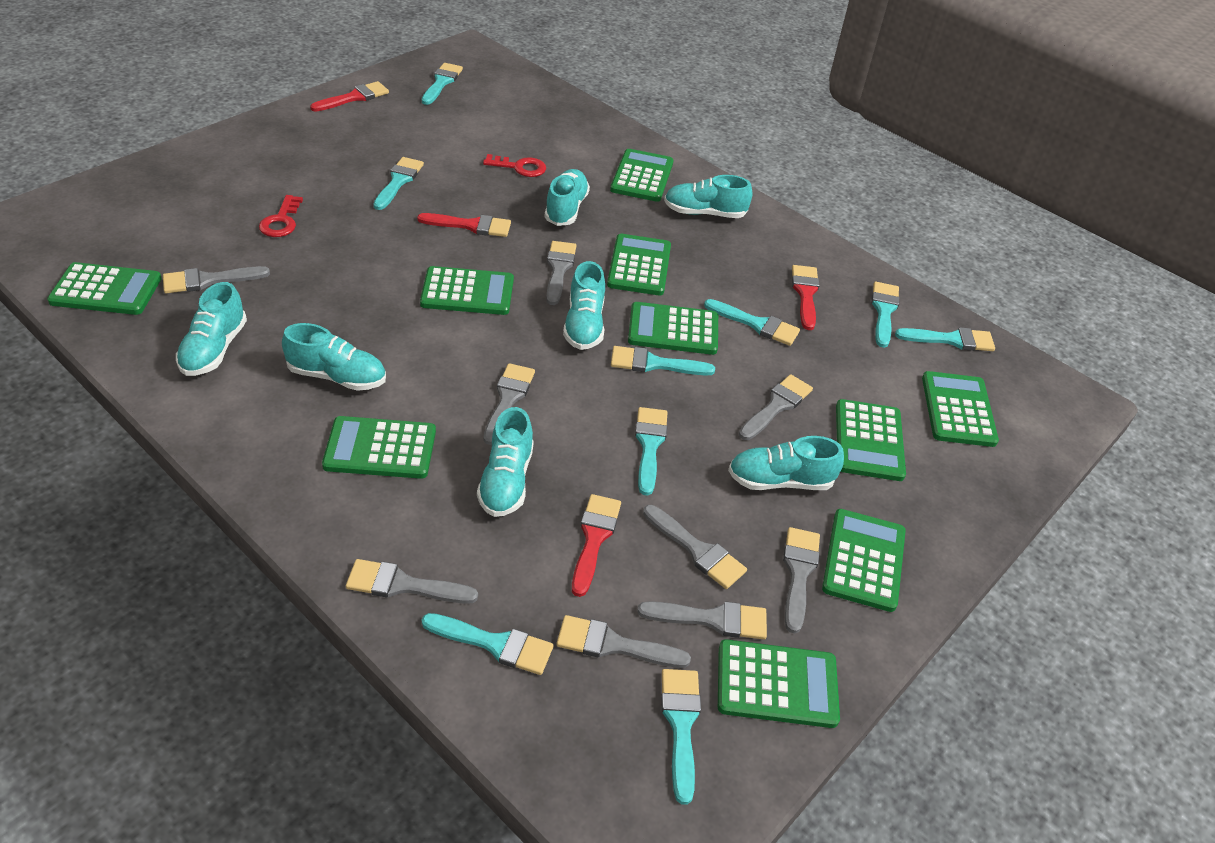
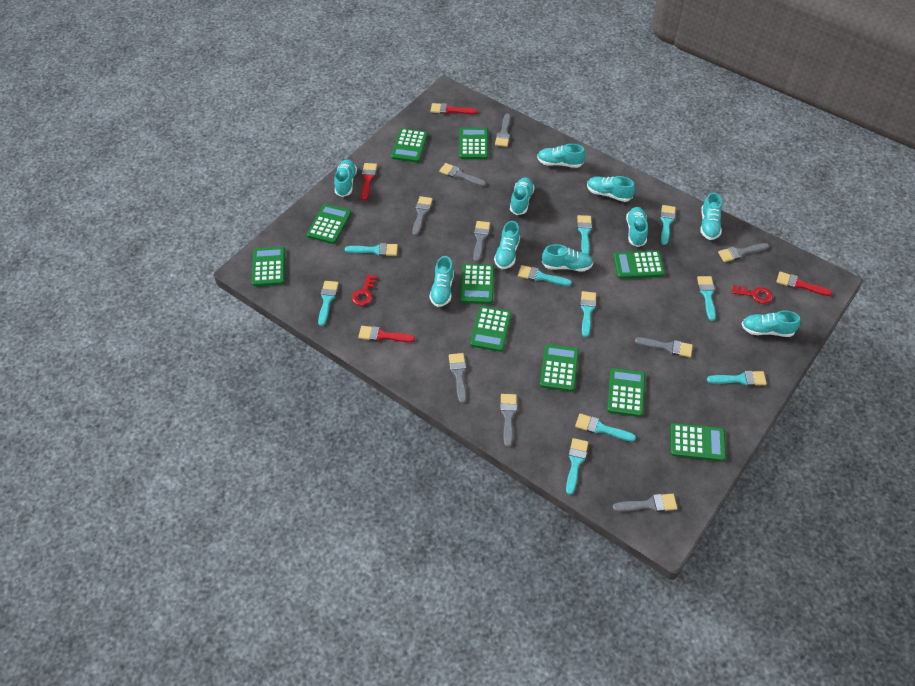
turquoise brush: 9 -> 10
turquoise shoe: 7 -> 10

